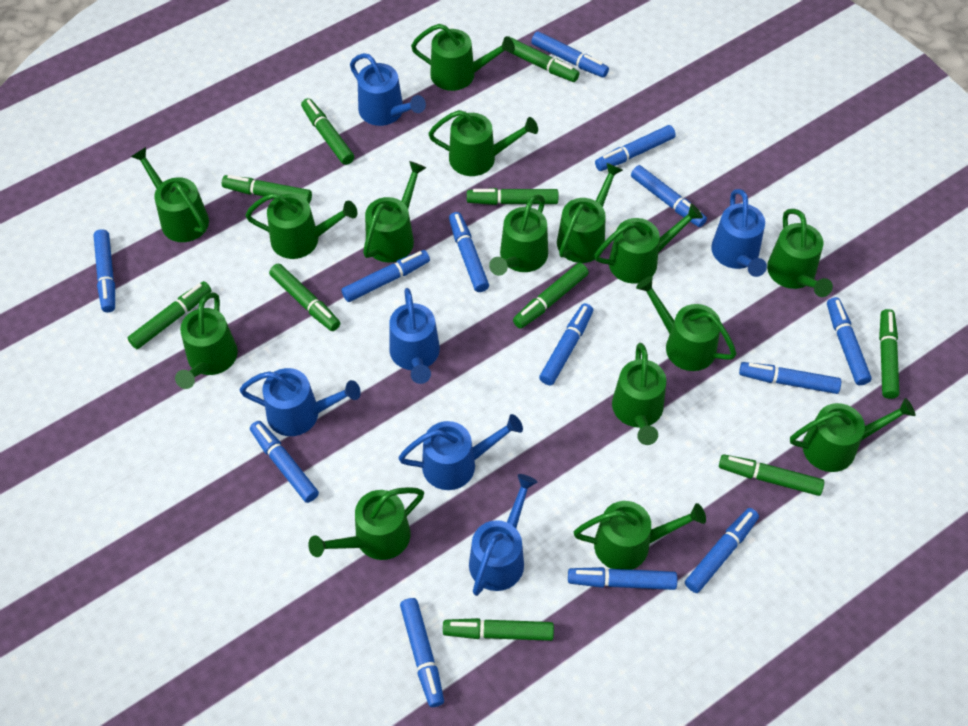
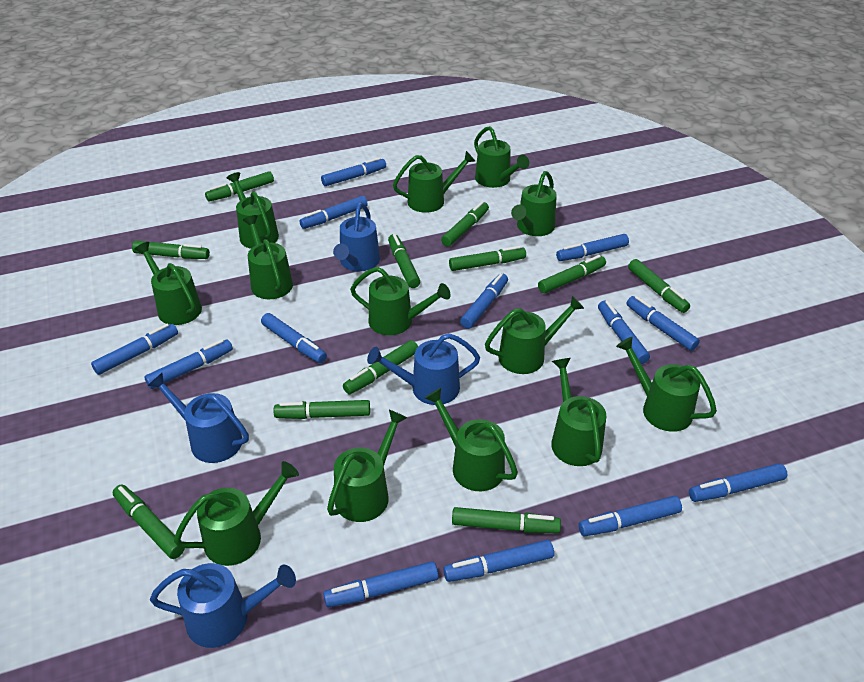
blue watering can: 6 -> 4
green marker: 10 -> 11
green watering can: 15 -> 13

